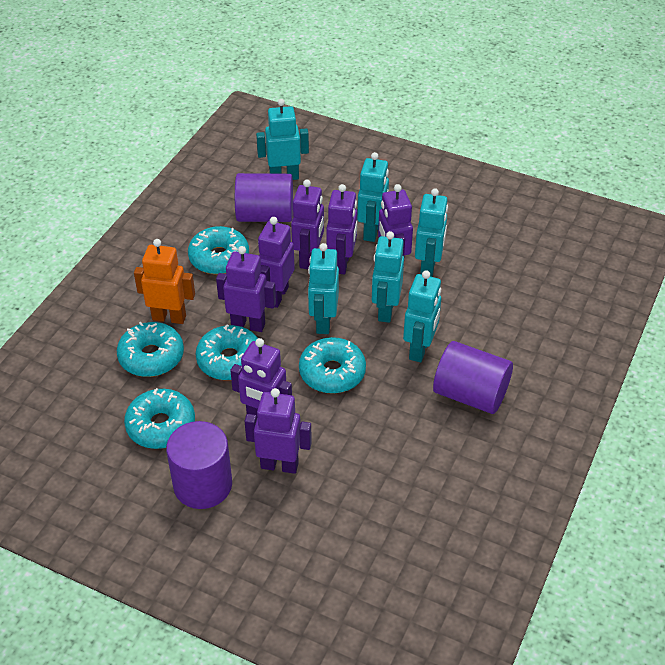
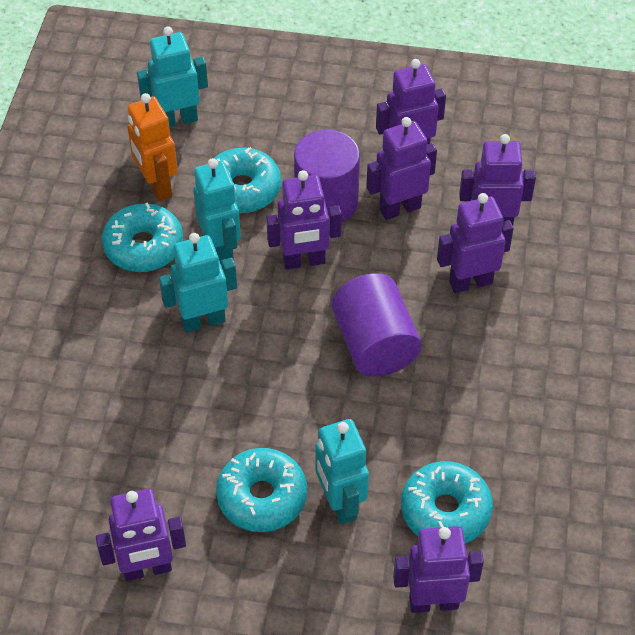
purple cylinder: 3 -> 2
turquoise donut: 5 -> 4
turquoise robot: 6 -> 4

